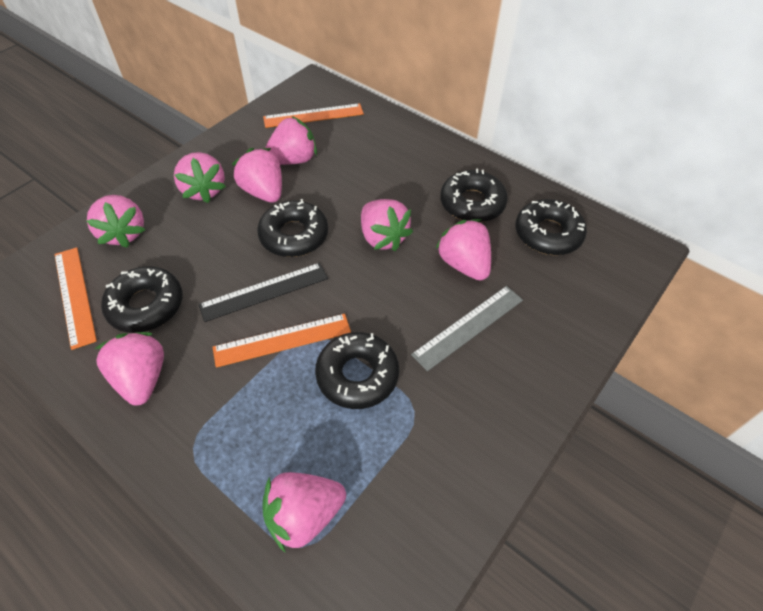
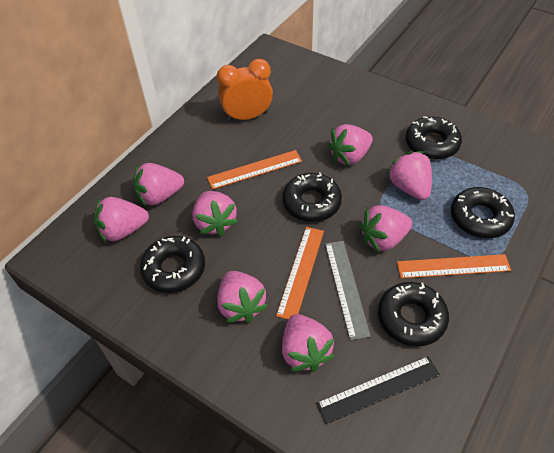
orange clock: 0 -> 1

